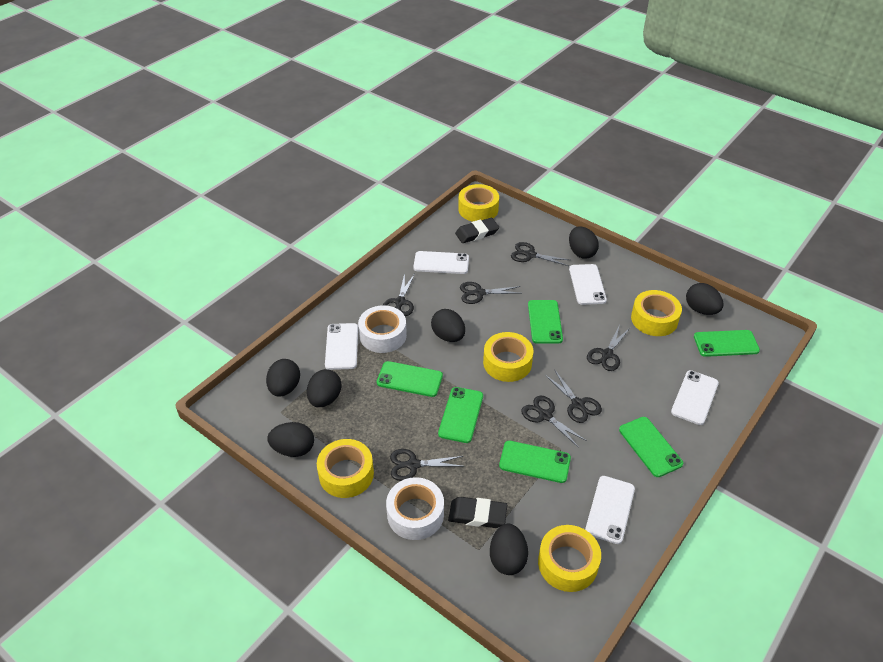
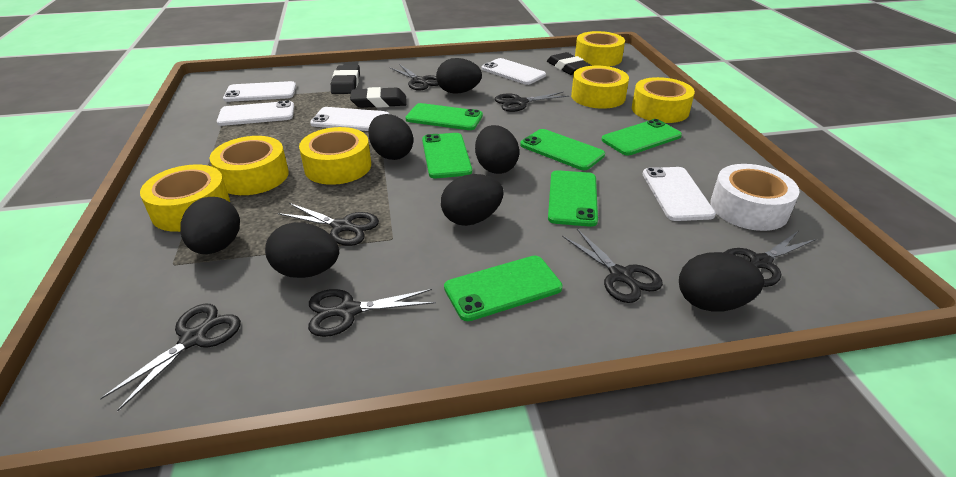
black eraser: 2 -> 3
white tape: 2 -> 1
yellow tape: 5 -> 6

